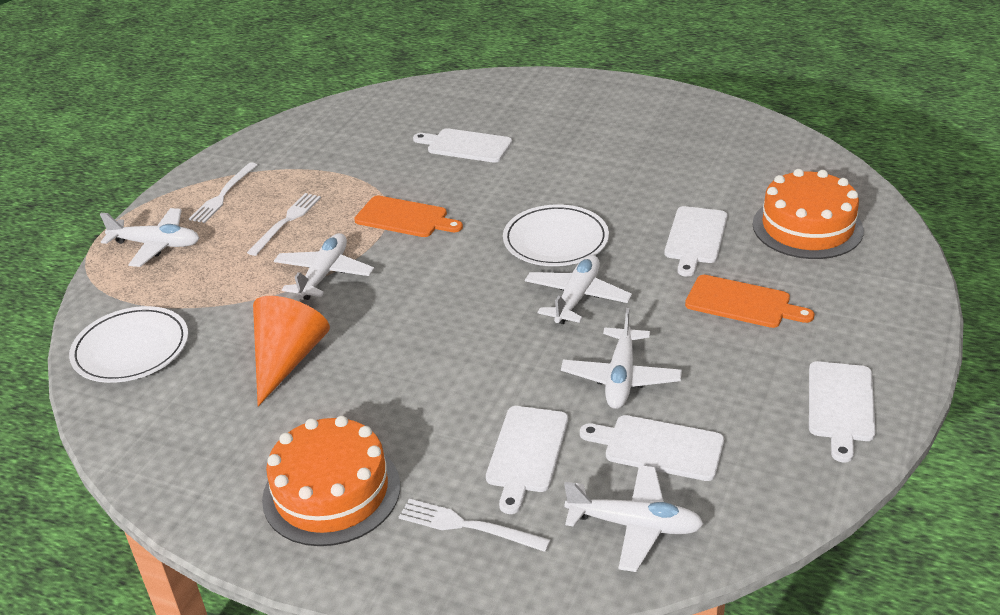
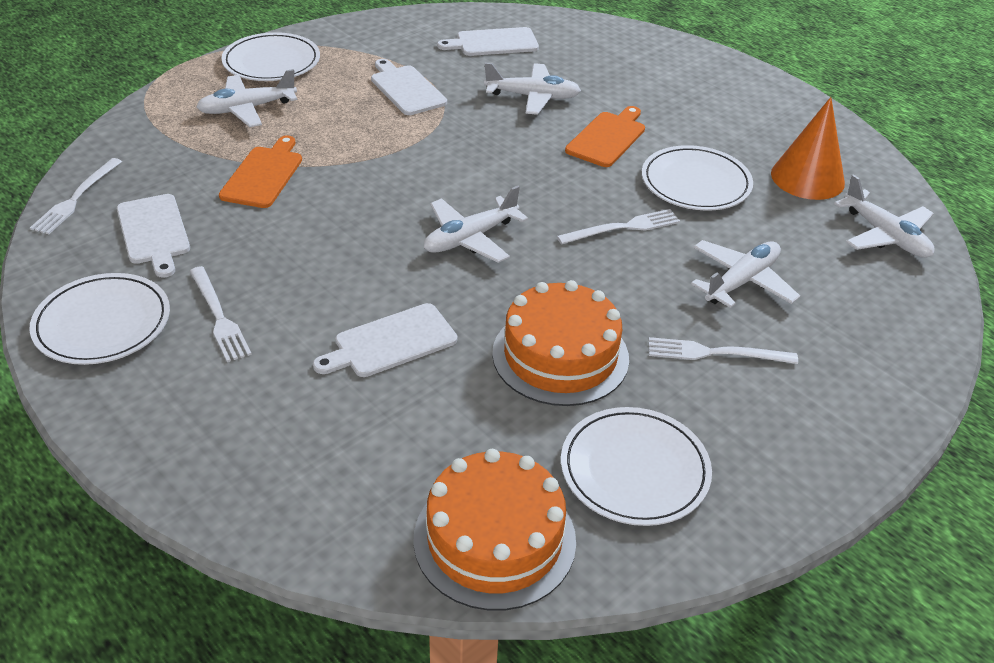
white cutting board: 5 -> 4
white fork: 3 -> 4
white plate: 2 -> 4

